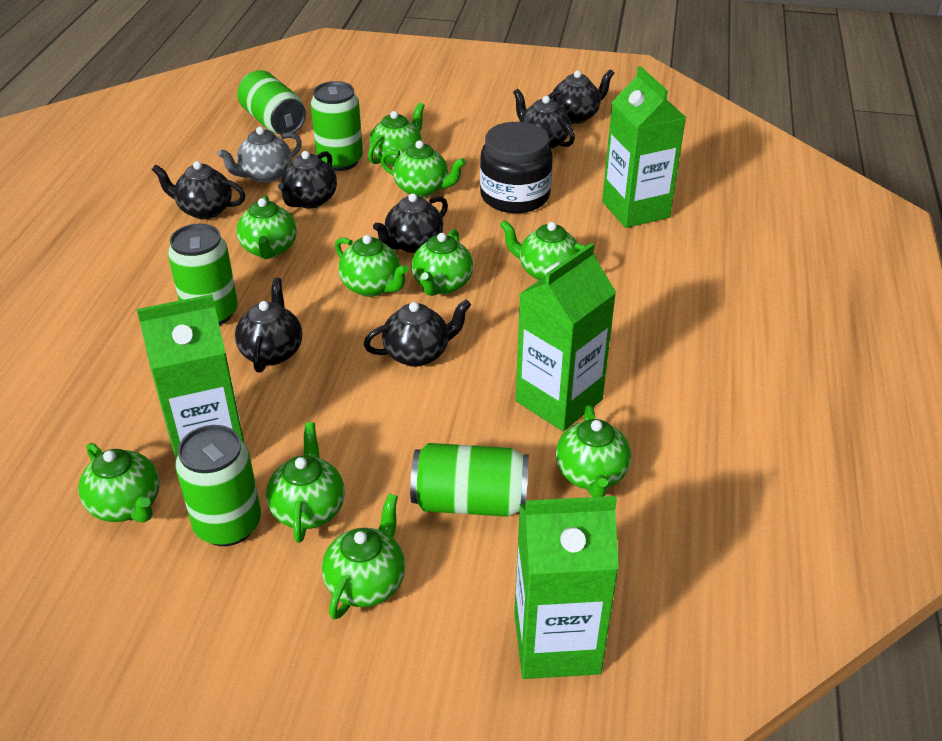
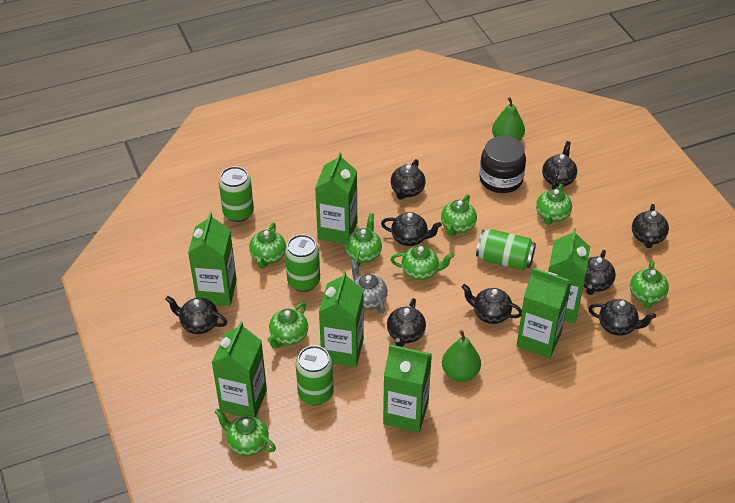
black teapot: 7 -> 9
green can: 5 -> 4
green carton: 4 -> 7
green pear: 0 -> 2
green teapot: 10 -> 8

